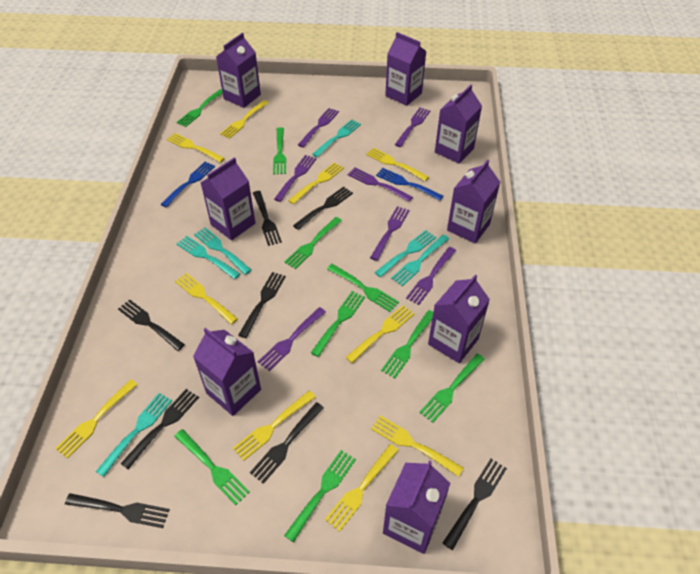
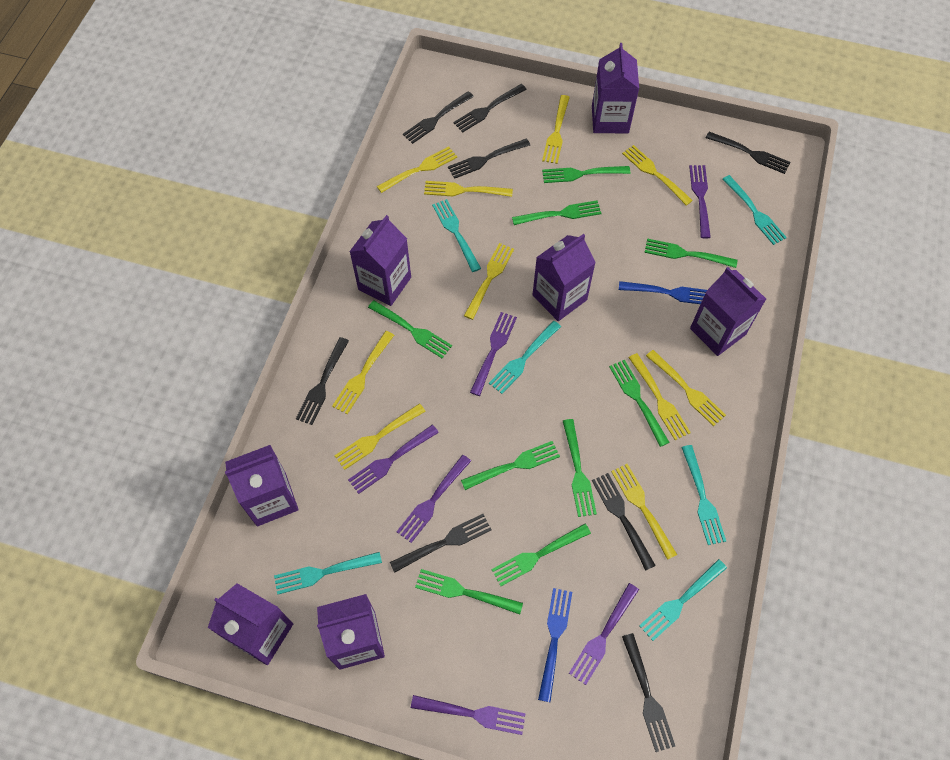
purple carton: 8 -> 7
purple fork: 7 -> 6

